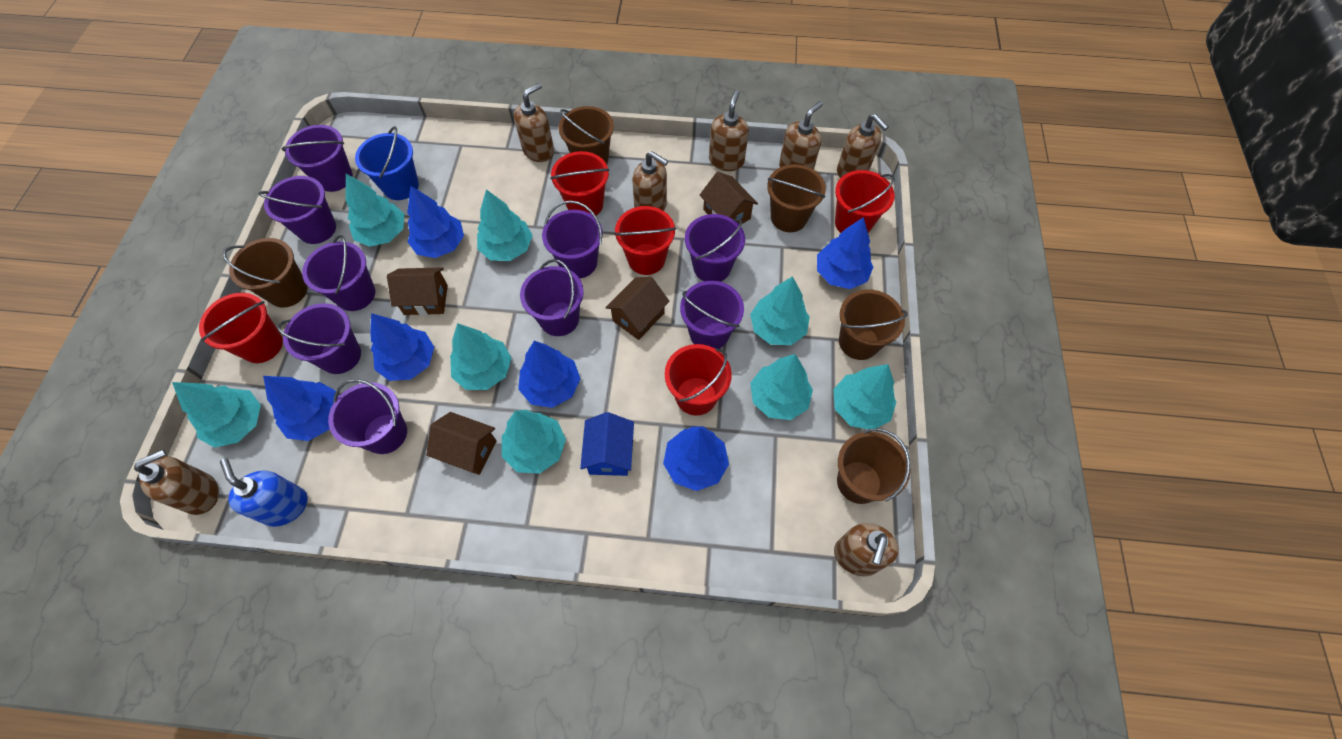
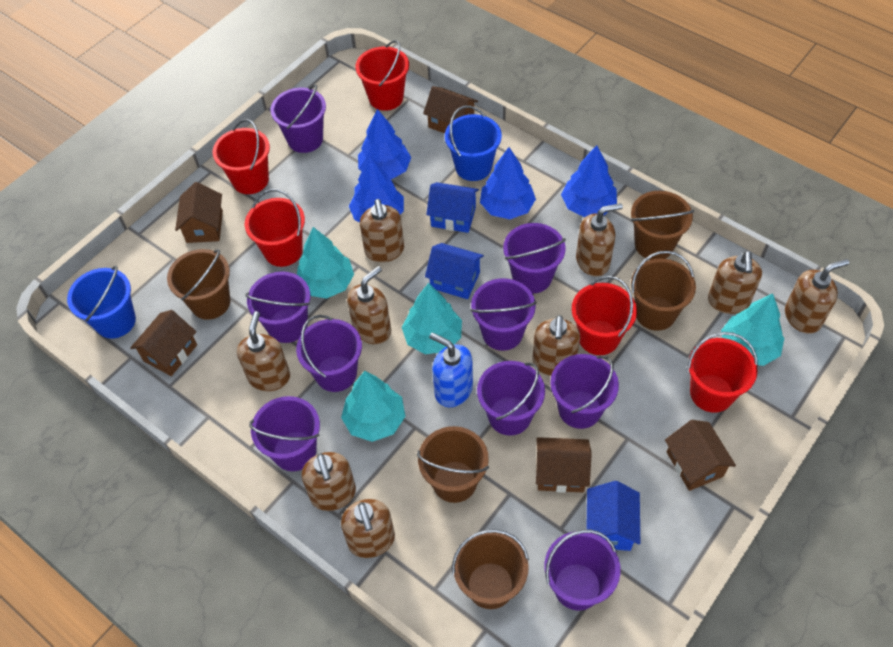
blue bucket: 1 -> 2
blue house: 1 -> 3
blue tree: 6 -> 4
brown house: 4 -> 5
brown soap dispenser: 7 -> 9
turquoise tree: 8 -> 4

